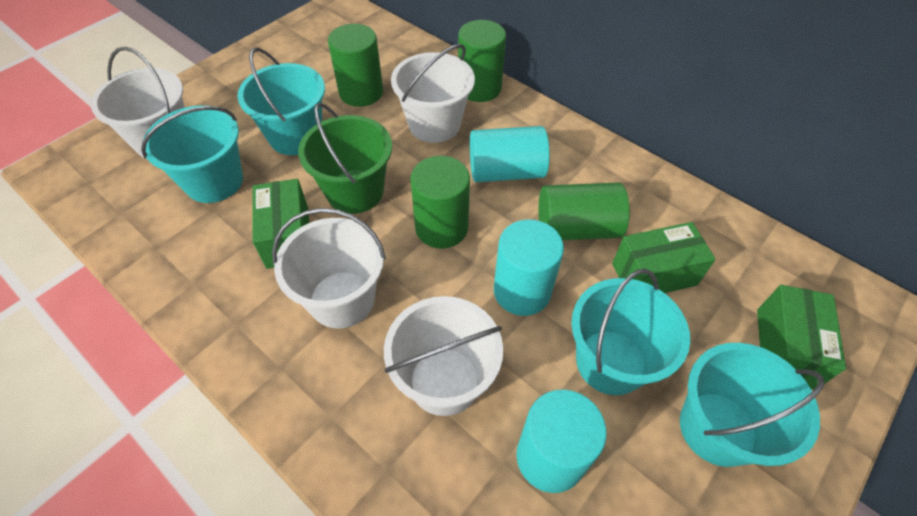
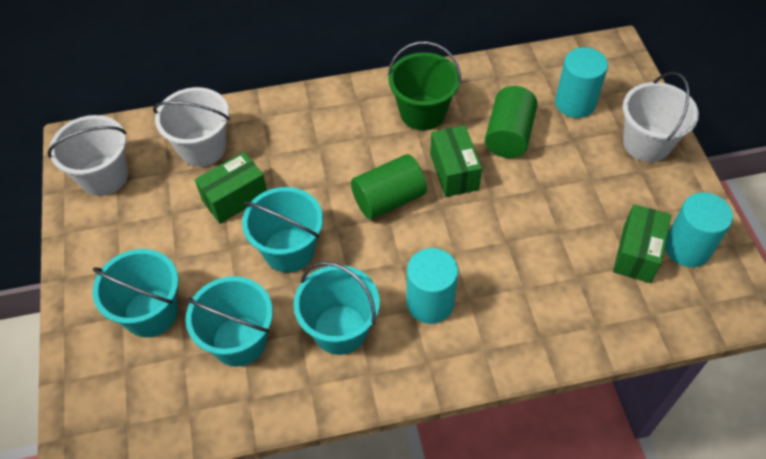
green cylinder: 4 -> 2
white bucket: 4 -> 3

